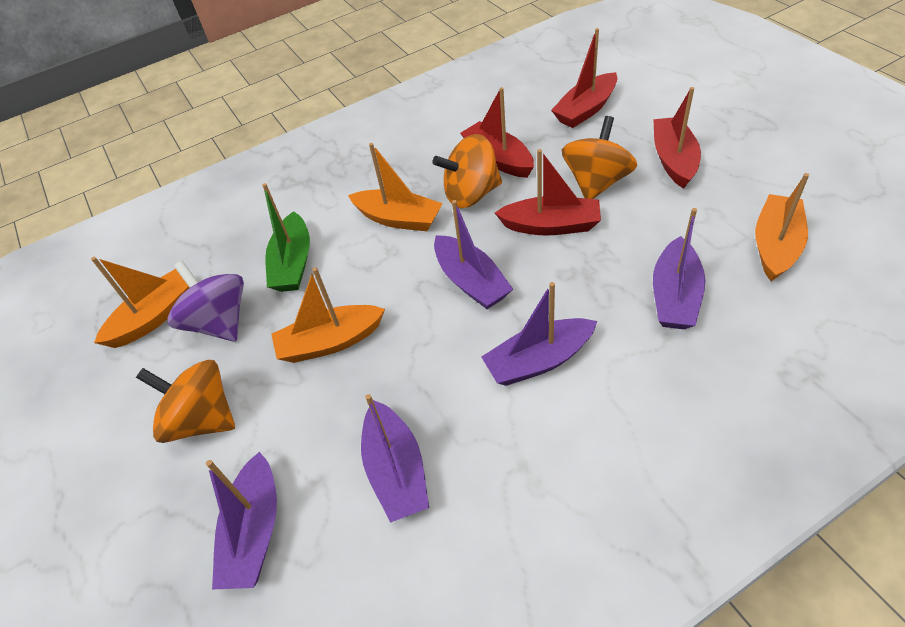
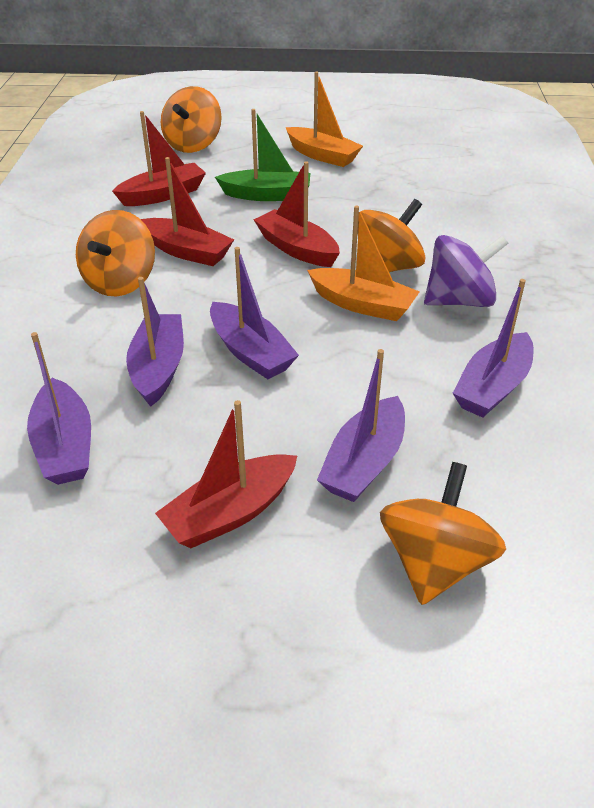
orange boat: 4 -> 2
orange spinning top: 3 -> 4

